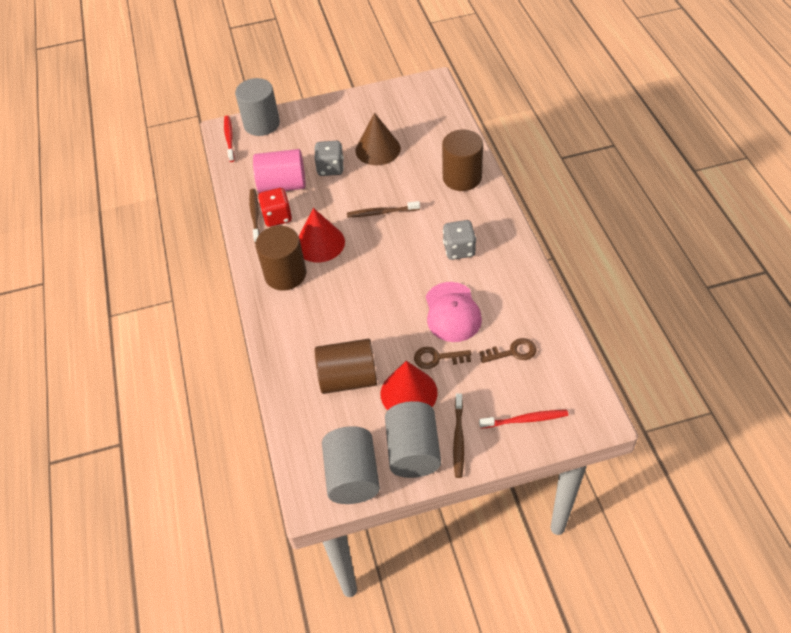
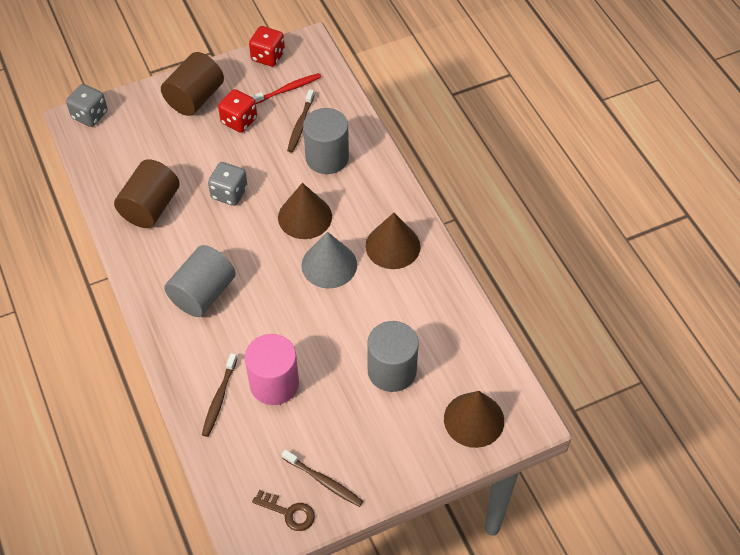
brown cone: 1 -> 3
brown cylinder: 3 -> 2
brown key: 2 -> 1
grey cone: 0 -> 1
pink cap: 1 -> 0
red cone: 2 -> 0
red dice: 1 -> 2
red toothbrush: 2 -> 1

